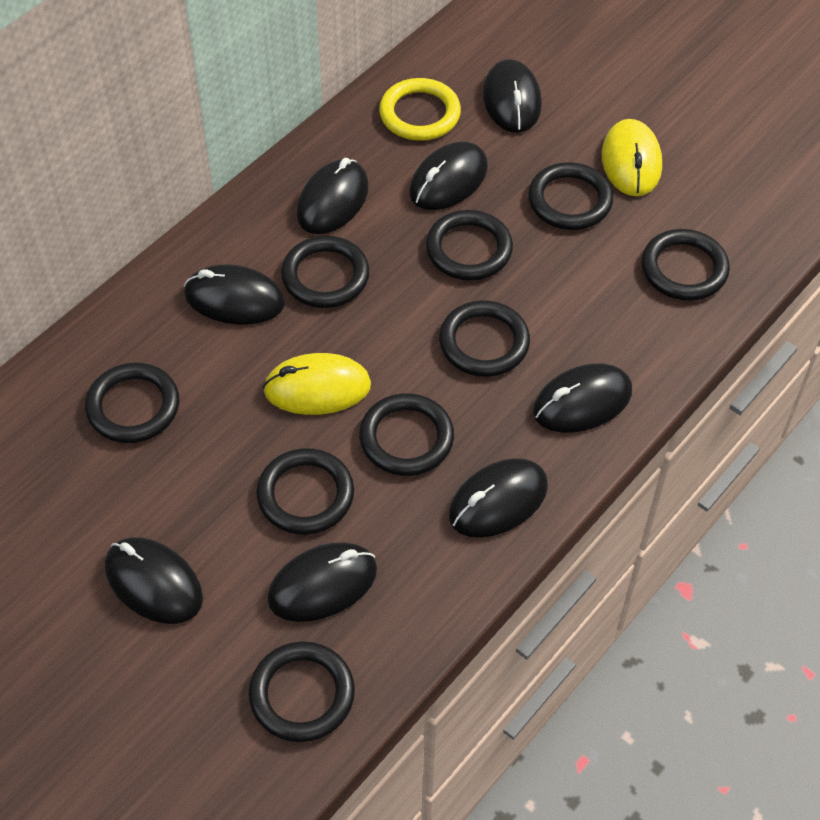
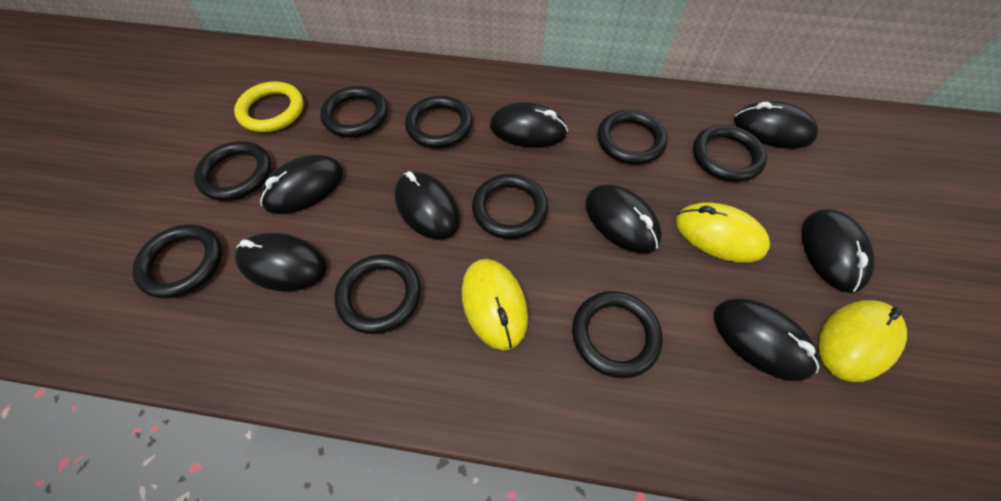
yellow mouse: 2 -> 3

